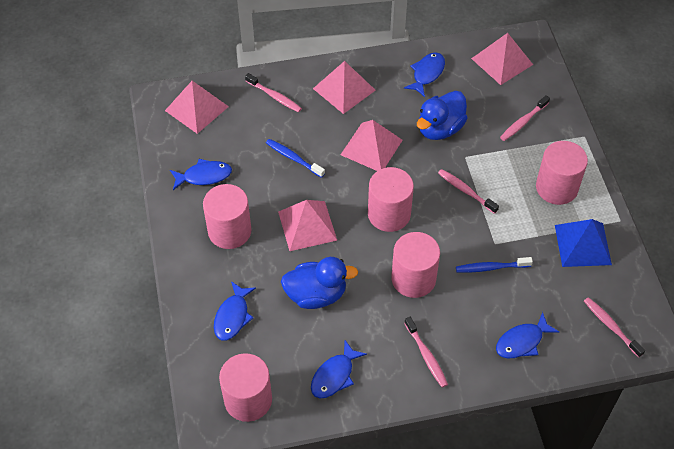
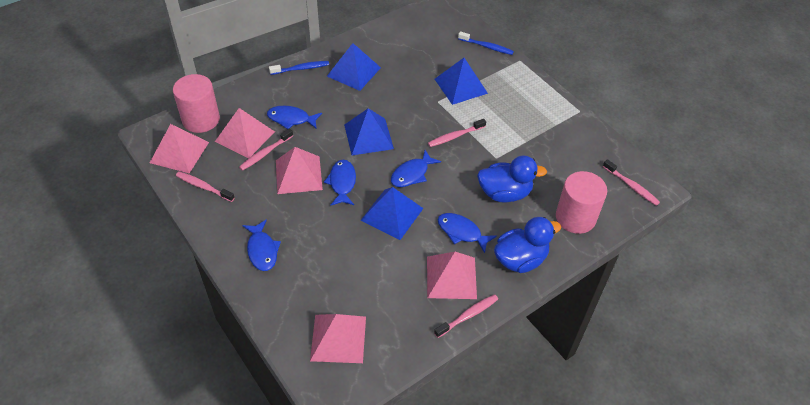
blue pyramid: 1 -> 4
pink cylinder: 5 -> 2

